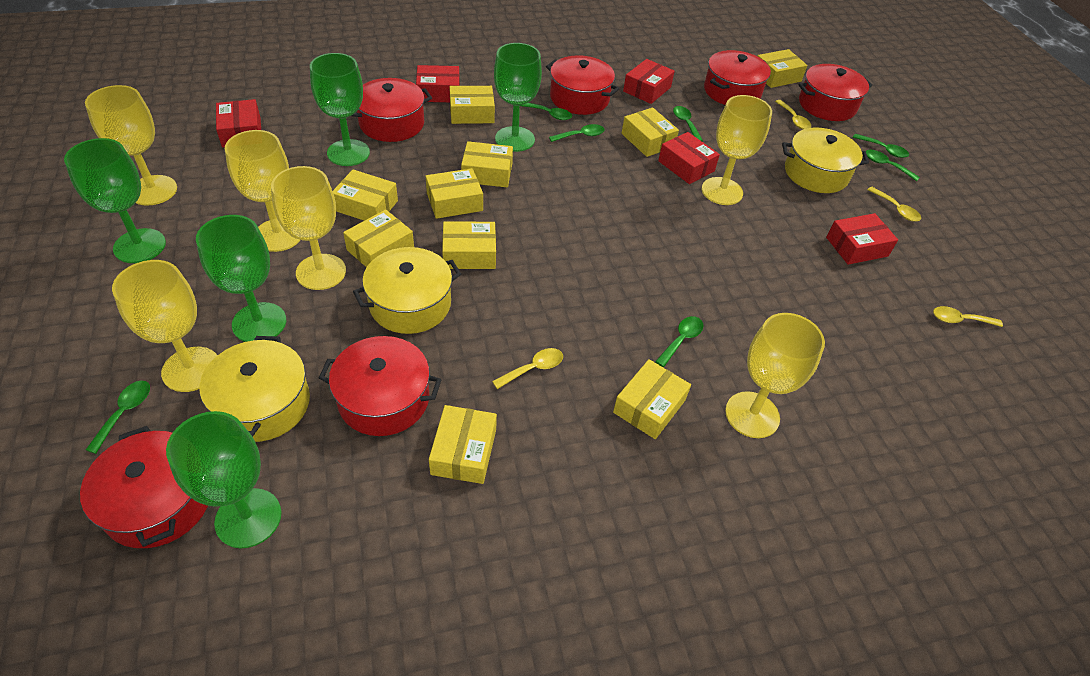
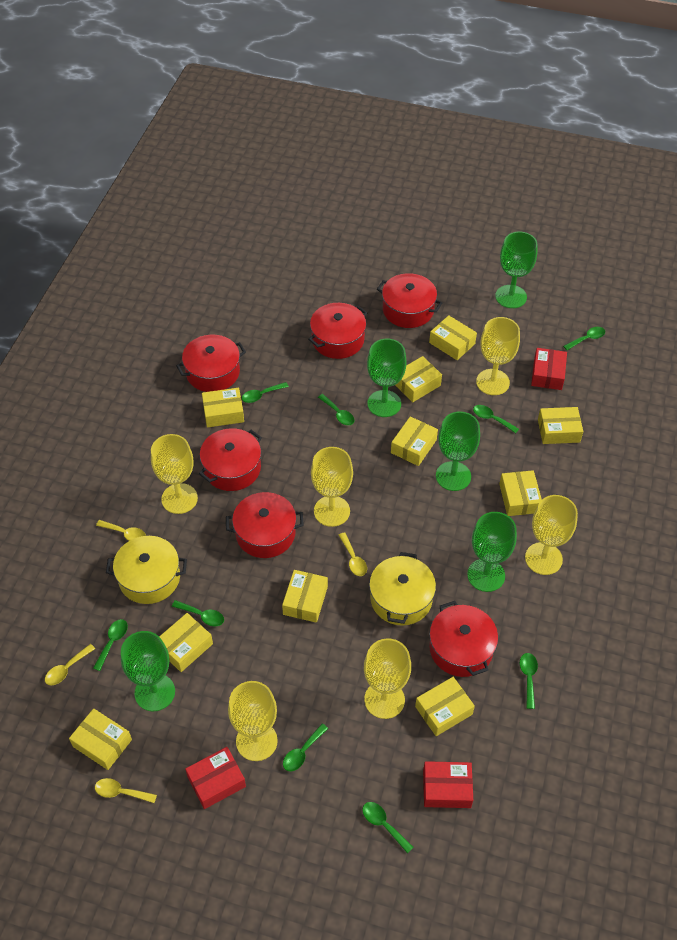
green spoon: 7 -> 9
red box: 5 -> 3
yellow pot: 3 -> 2

